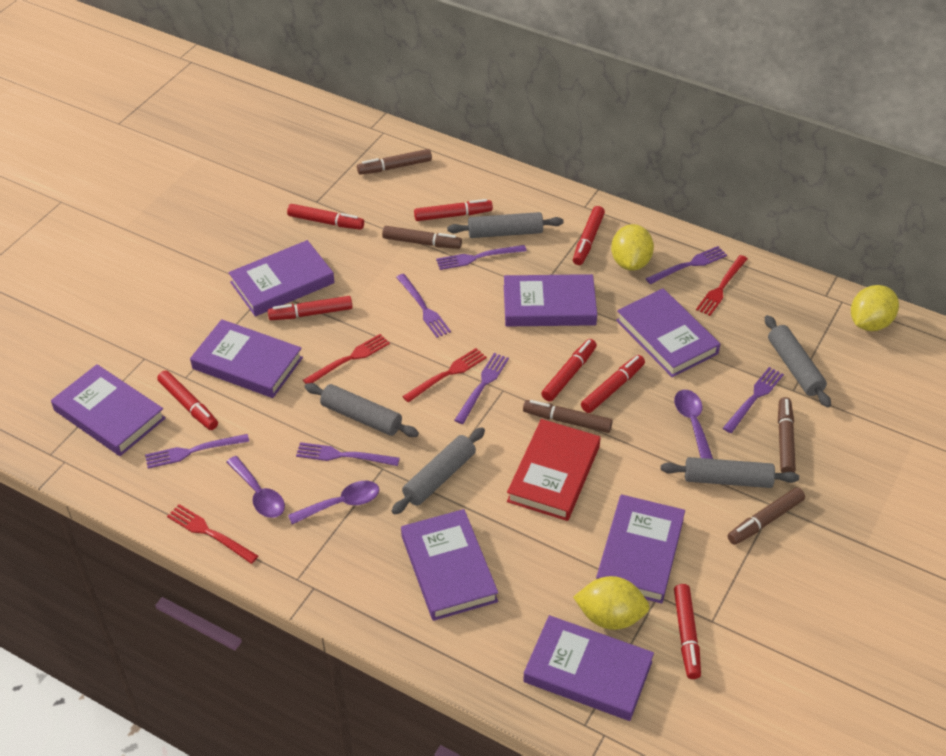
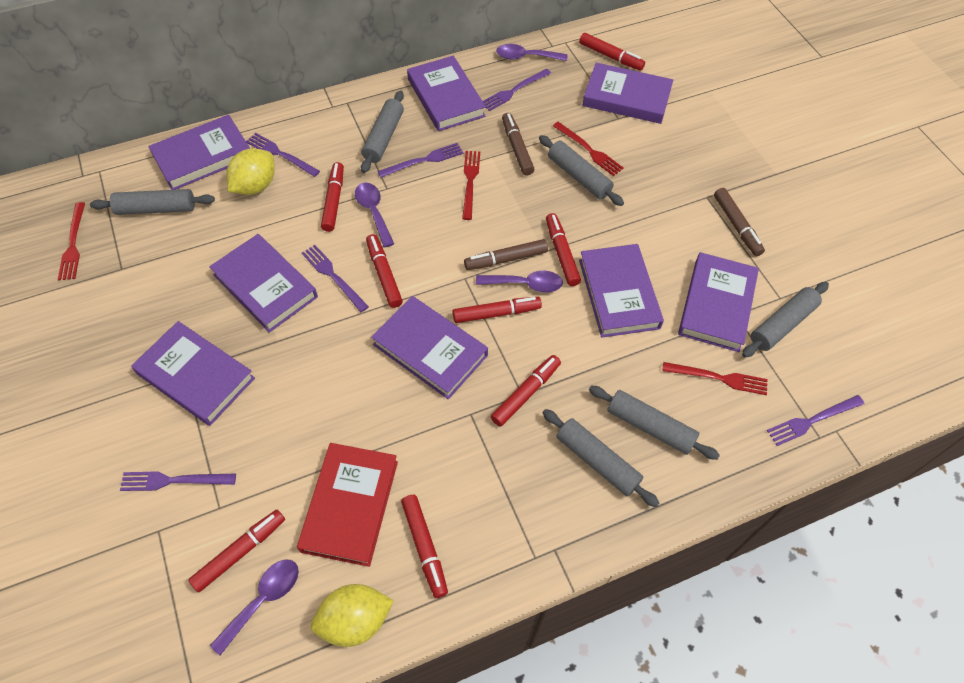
brown marker: 5 -> 3
grey rolling pin: 5 -> 6
purple fork: 7 -> 6
purple spoon: 3 -> 4
yellow lemon: 3 -> 2

